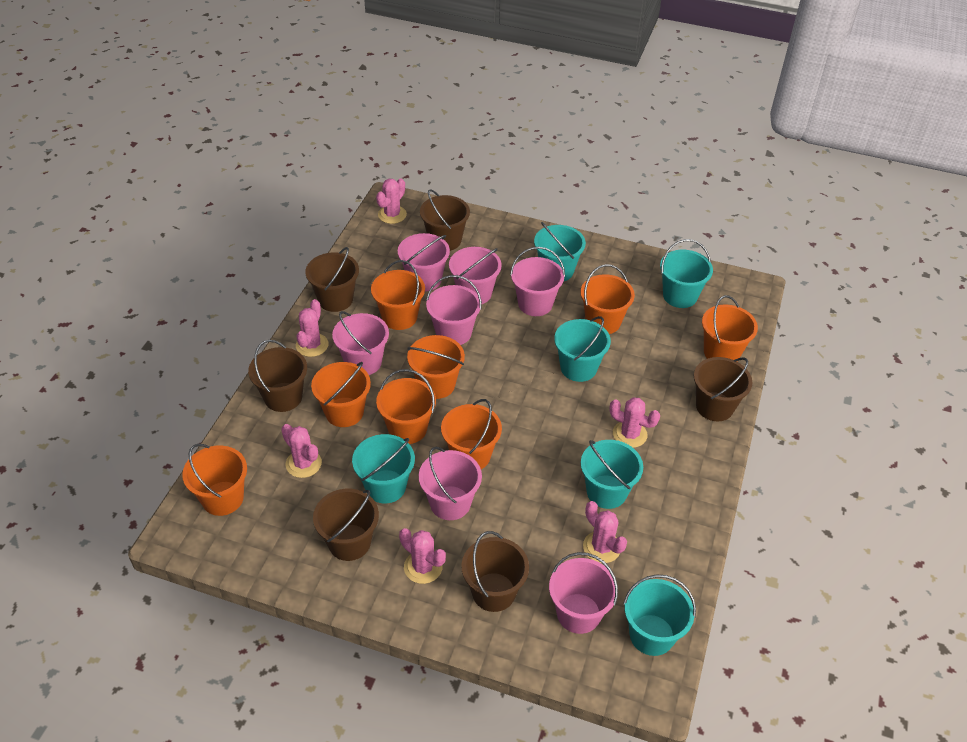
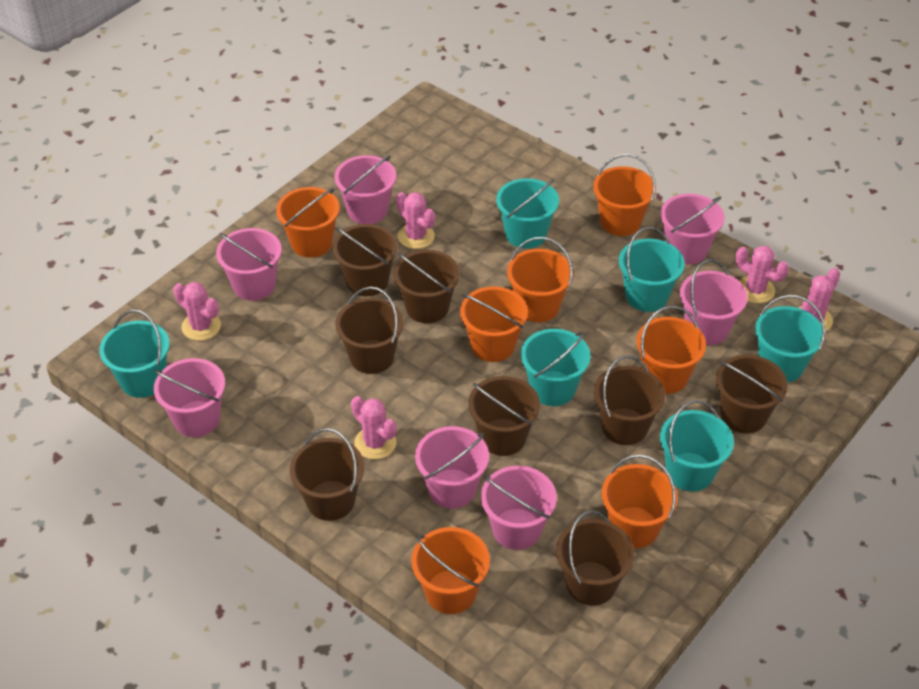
brown bucket: 6 -> 8
orange bucket: 8 -> 7
pink cactus: 6 -> 5

